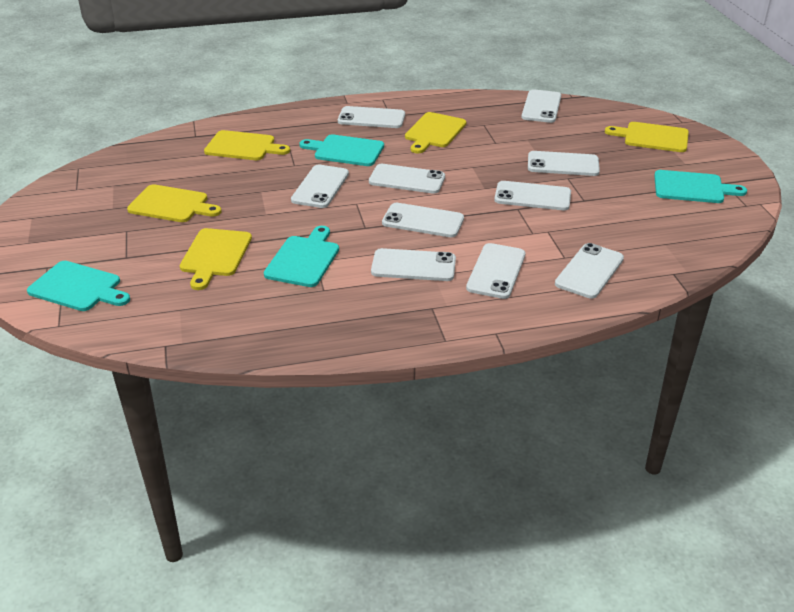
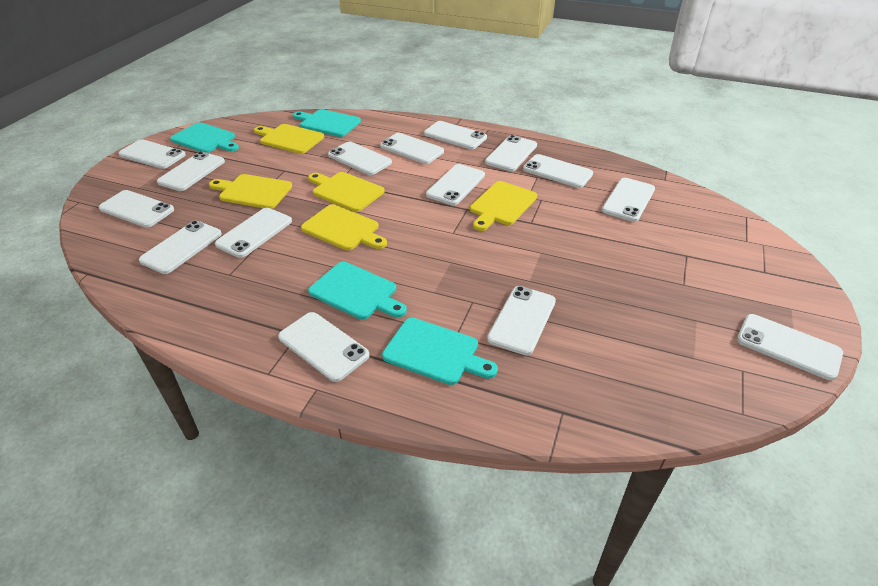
white phone: 10 -> 15

